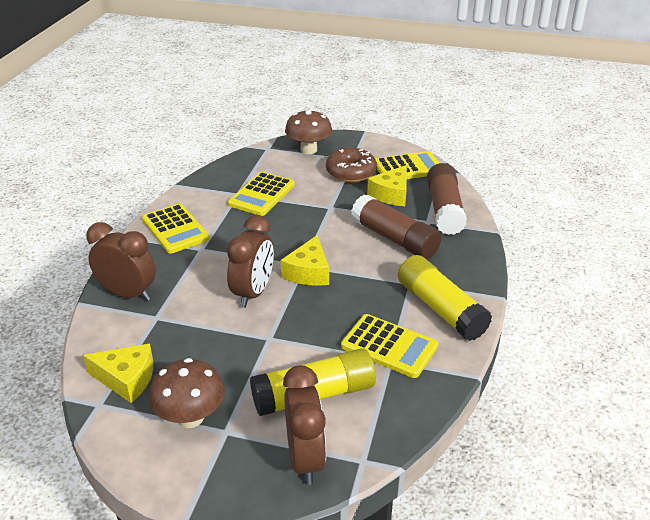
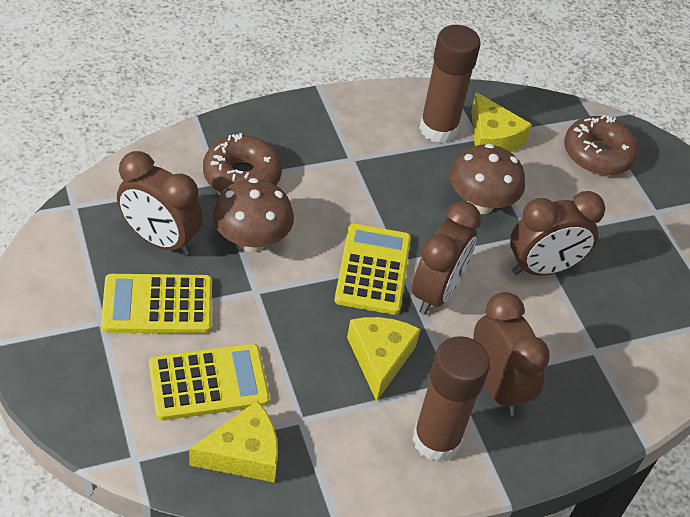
brown clock: 3 -> 4
brown donut: 1 -> 2
yellow calculator: 4 -> 3
yellow glue stick: 2 -> 0

